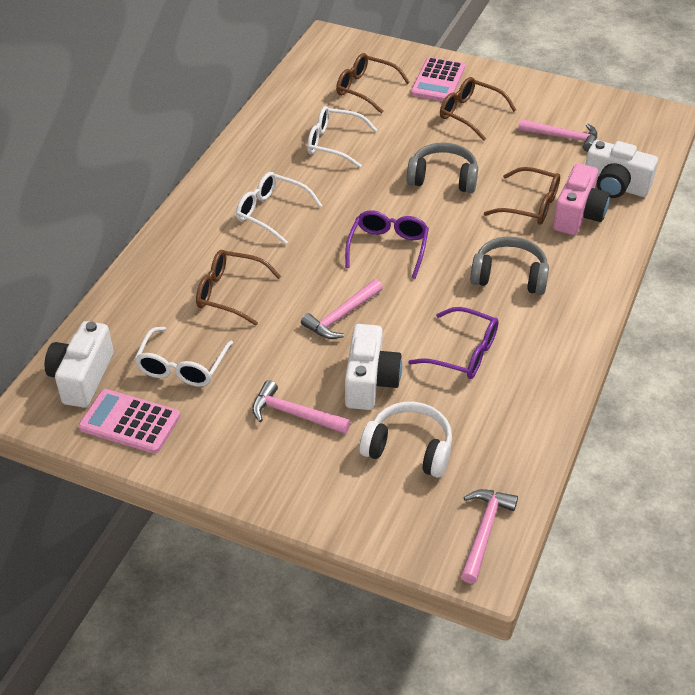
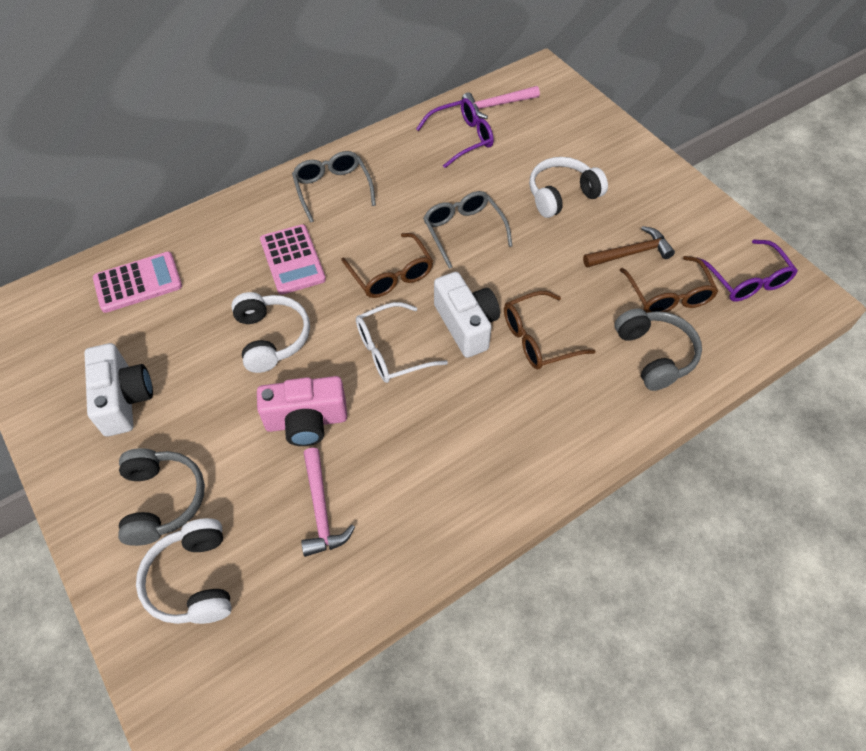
brown glasses: 4 -> 3
brown hammer: 0 -> 1
grey glasses: 0 -> 2
pink hammer: 4 -> 2
white camera: 3 -> 2
white glasses: 3 -> 1
white headphones: 1 -> 3

